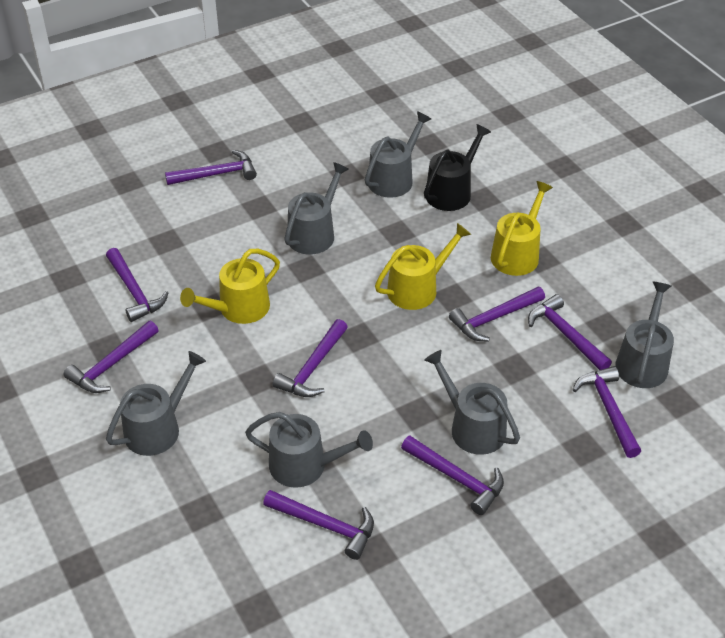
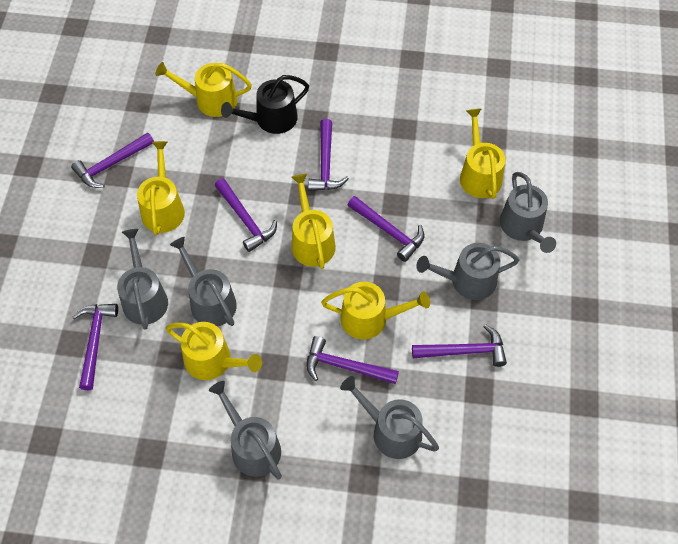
purple hammer: 9 -> 7
yellow watering can: 3 -> 6

